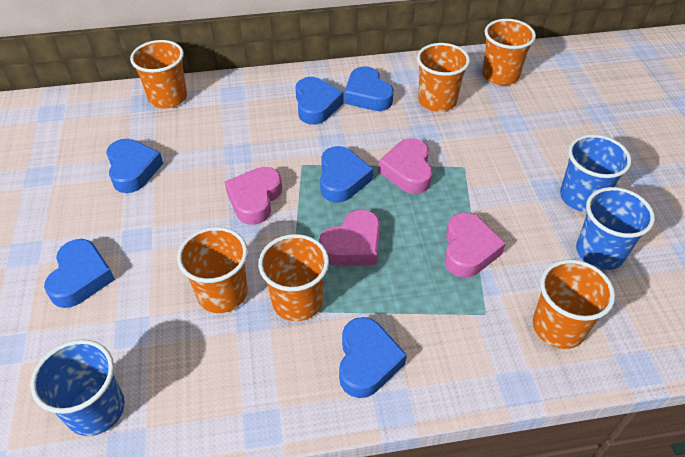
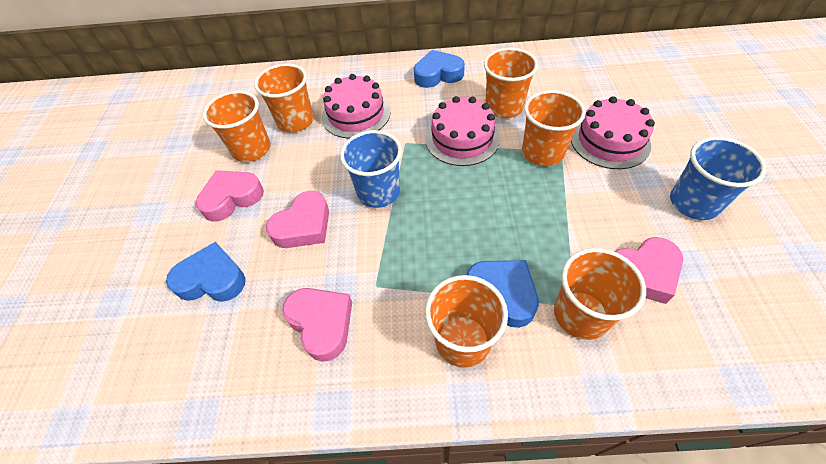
blue cup: 3 -> 2
blue heart: 6 -> 3
pink cake: 0 -> 3

